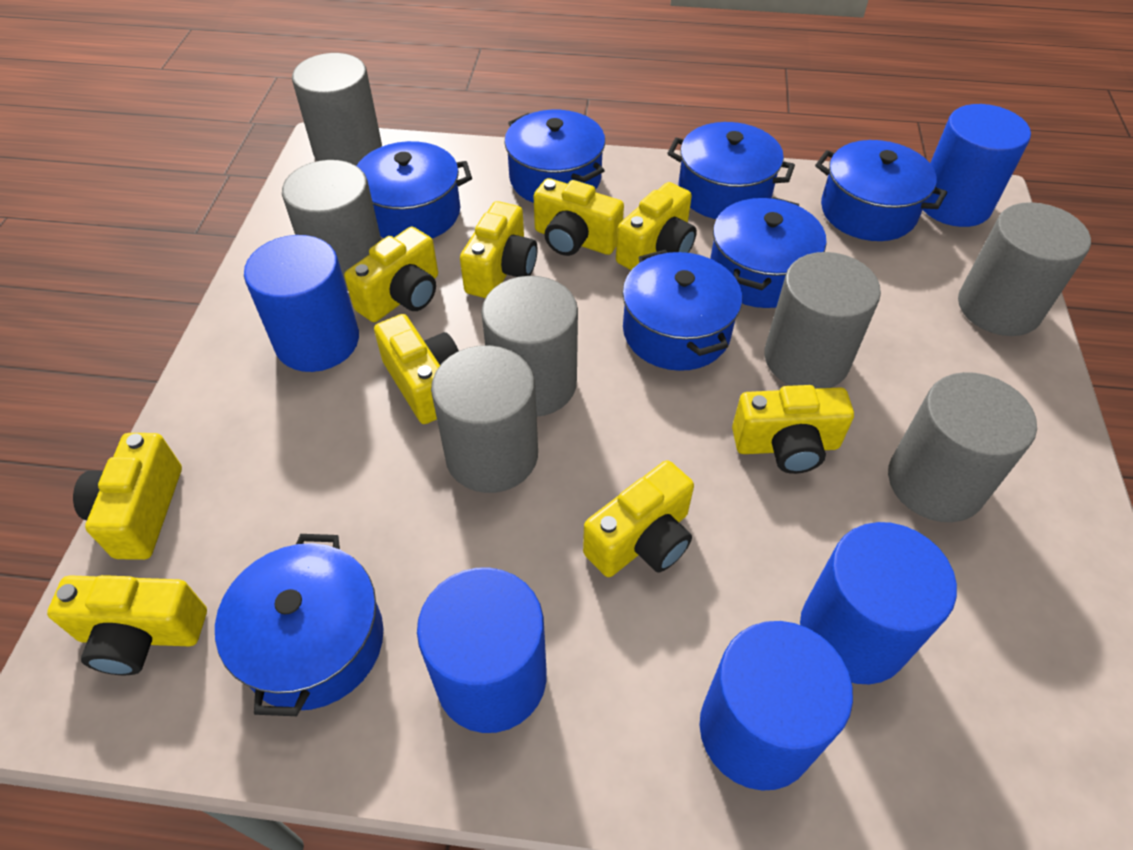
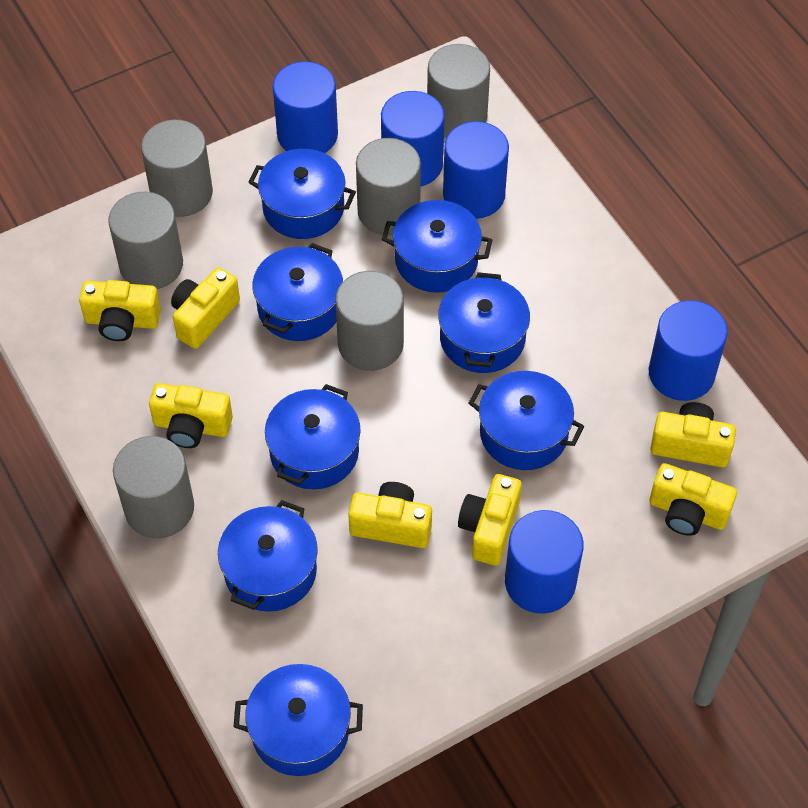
blue pot: 7 -> 8
grey cylinder: 7 -> 6
yellow camera: 9 -> 7

